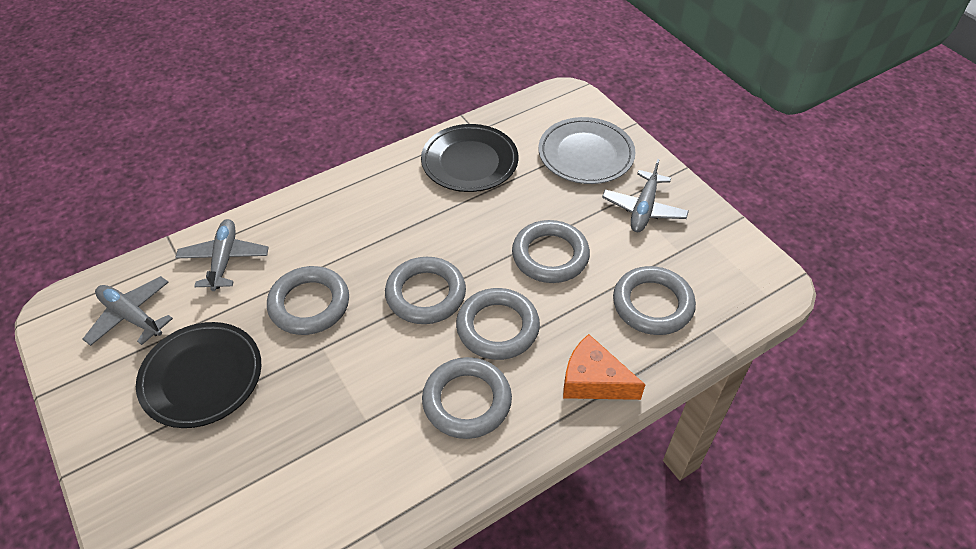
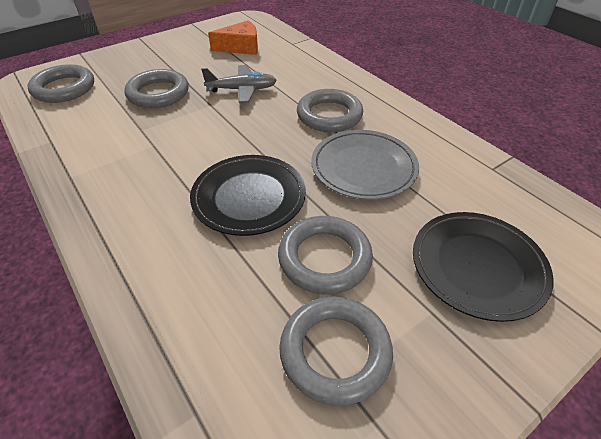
grey plane: 3 -> 1
grey ring: 6 -> 5

